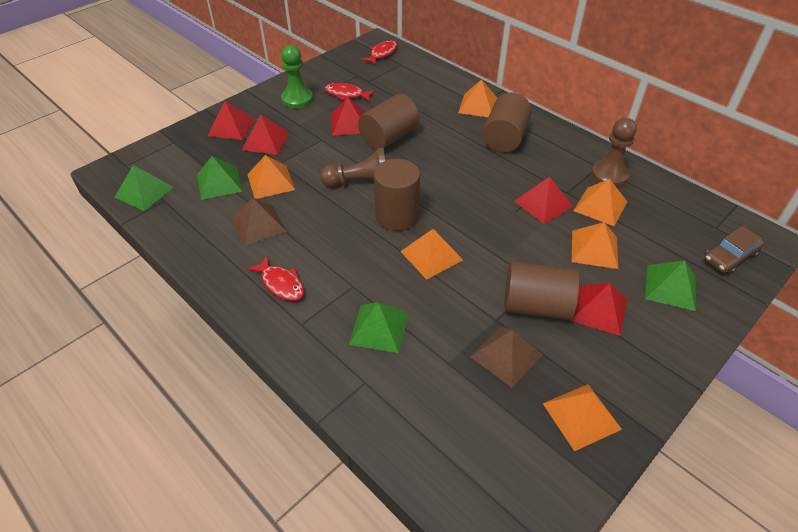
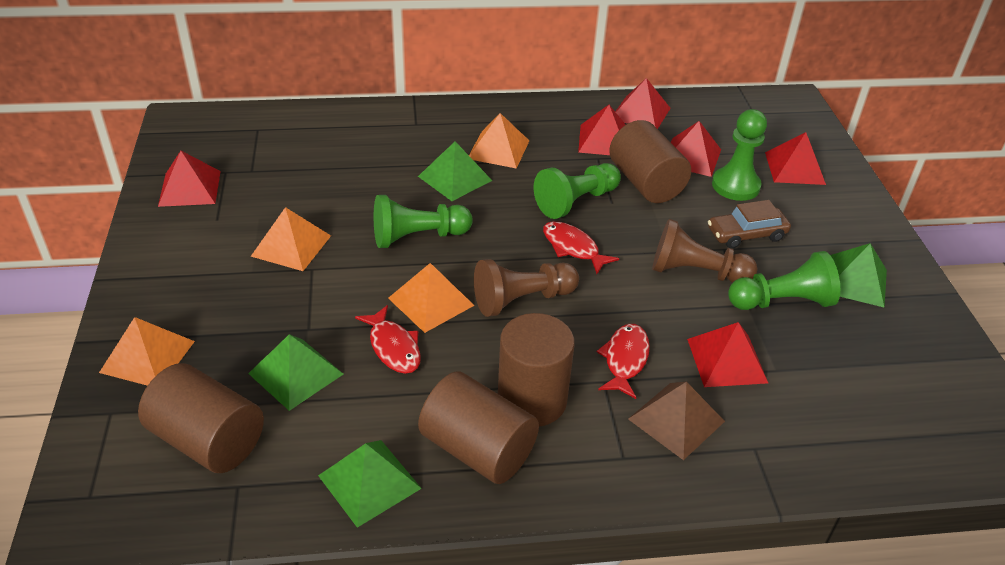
brown pyramid: 2 -> 1
green pawn: 1 -> 4
orange pyramid: 6 -> 4
red pyramid: 5 -> 6

